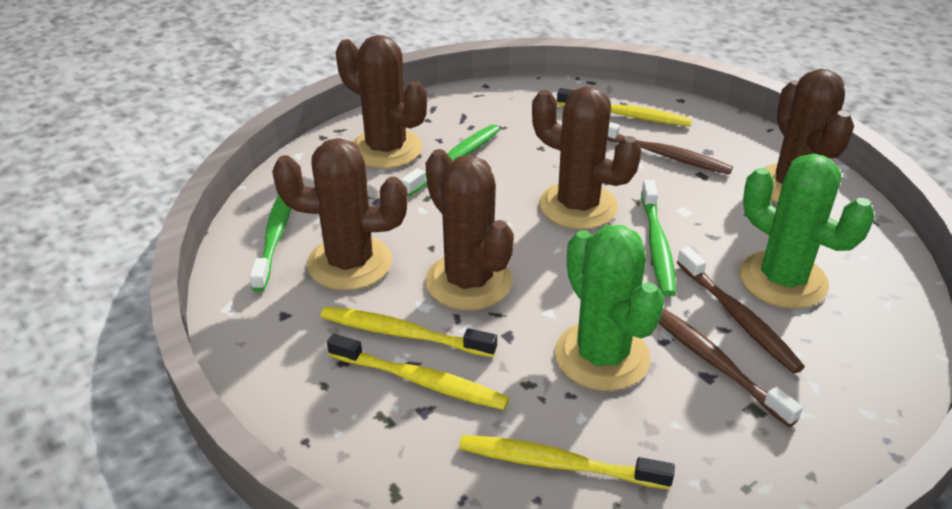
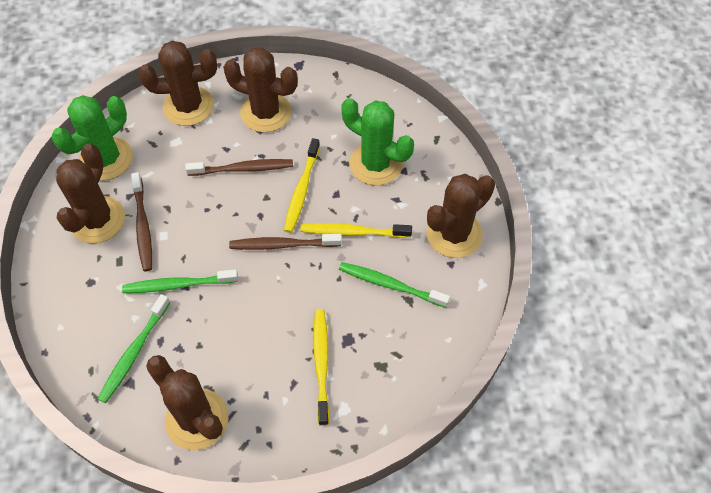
yellow toothbrush: 4 -> 3

